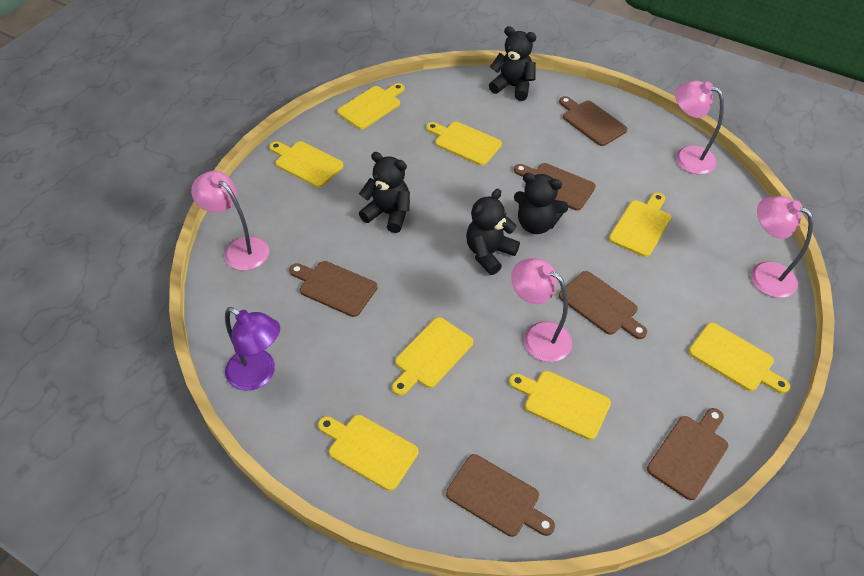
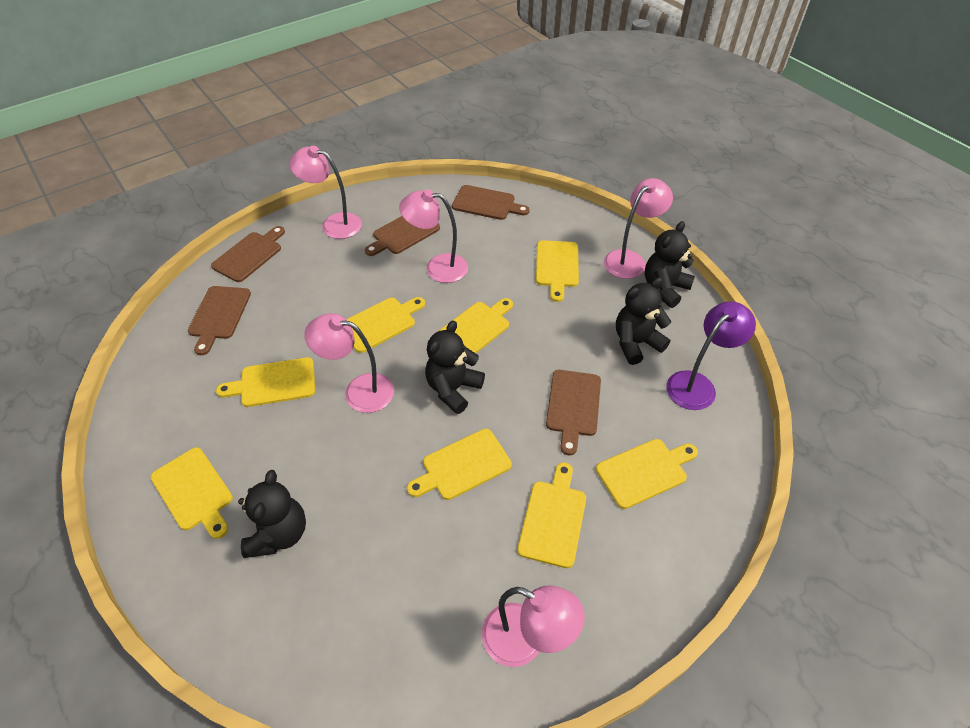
brown cutting board: 6 -> 5
pink lamp: 4 -> 5

